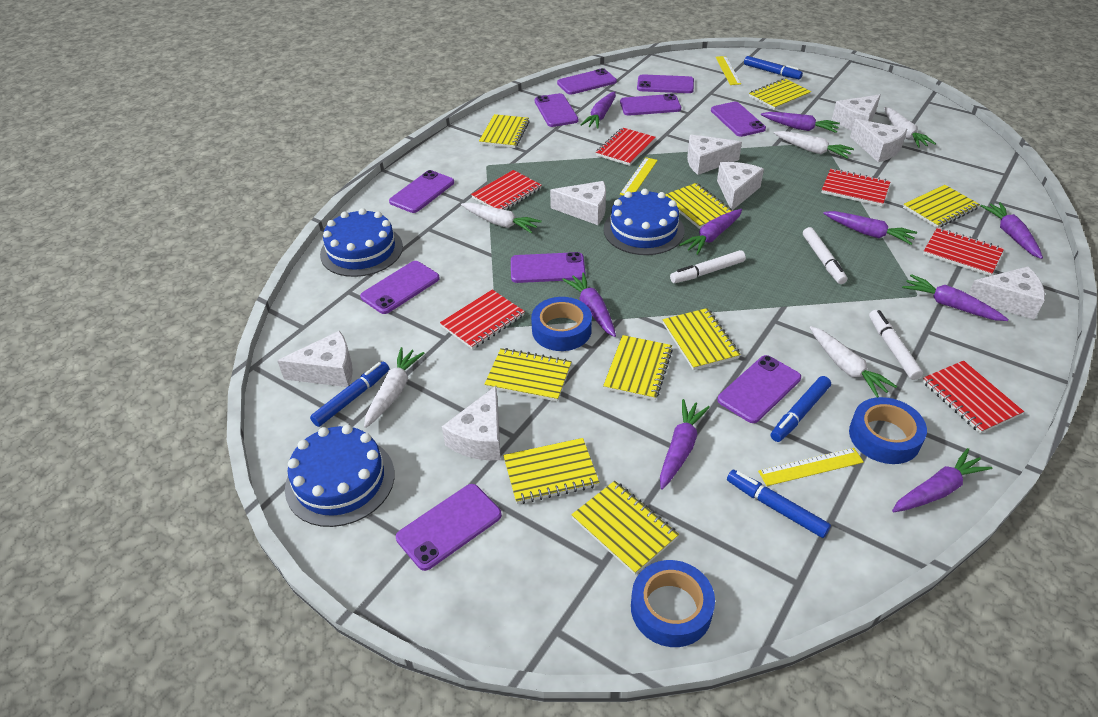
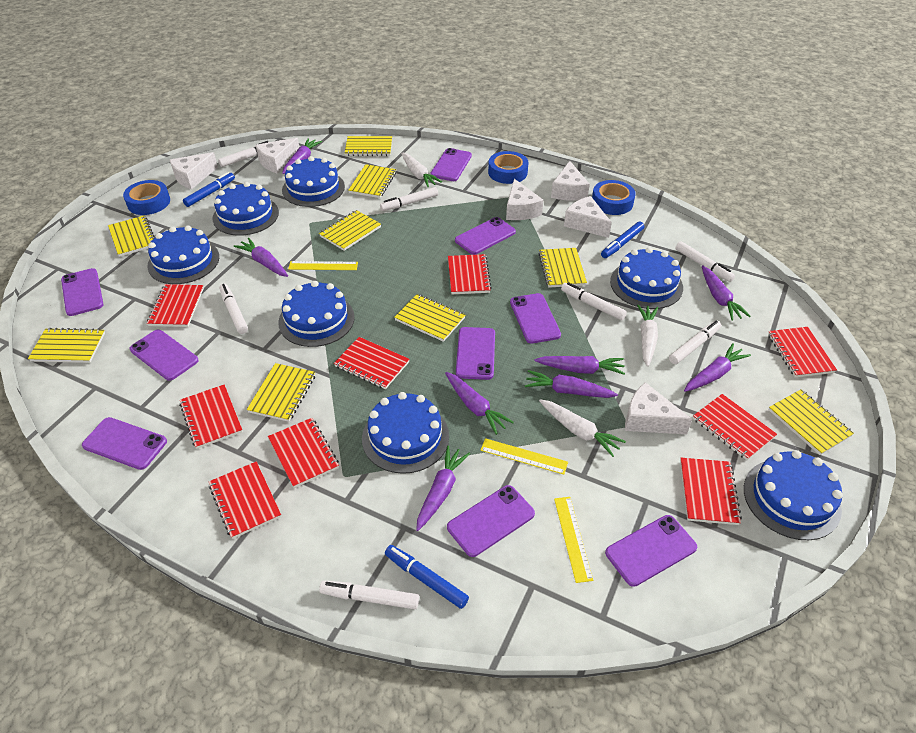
blue cake: 3 -> 7
blue marker: 4 -> 3
purple carrot: 9 -> 8
purple phone: 10 -> 9
red notebook: 6 -> 9
white carrot: 5 -> 3
white cheese: 8 -> 6
white marker: 3 -> 7

